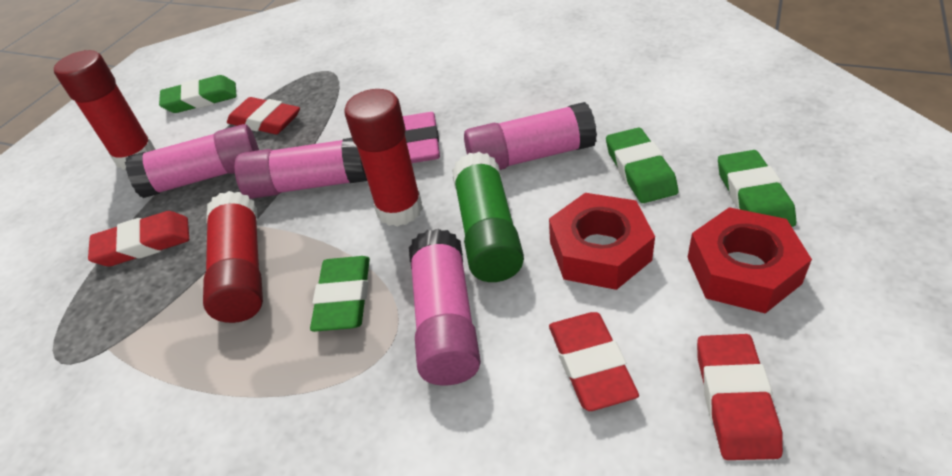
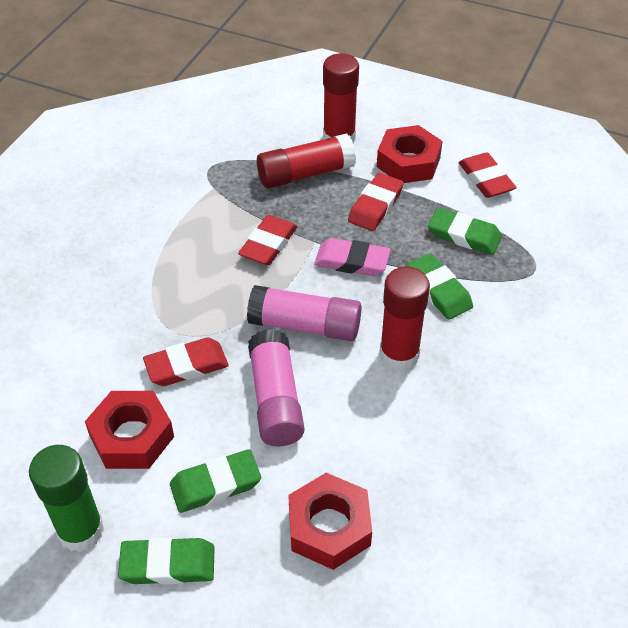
pink glue stick: 4 -> 2
red nut: 2 -> 3

